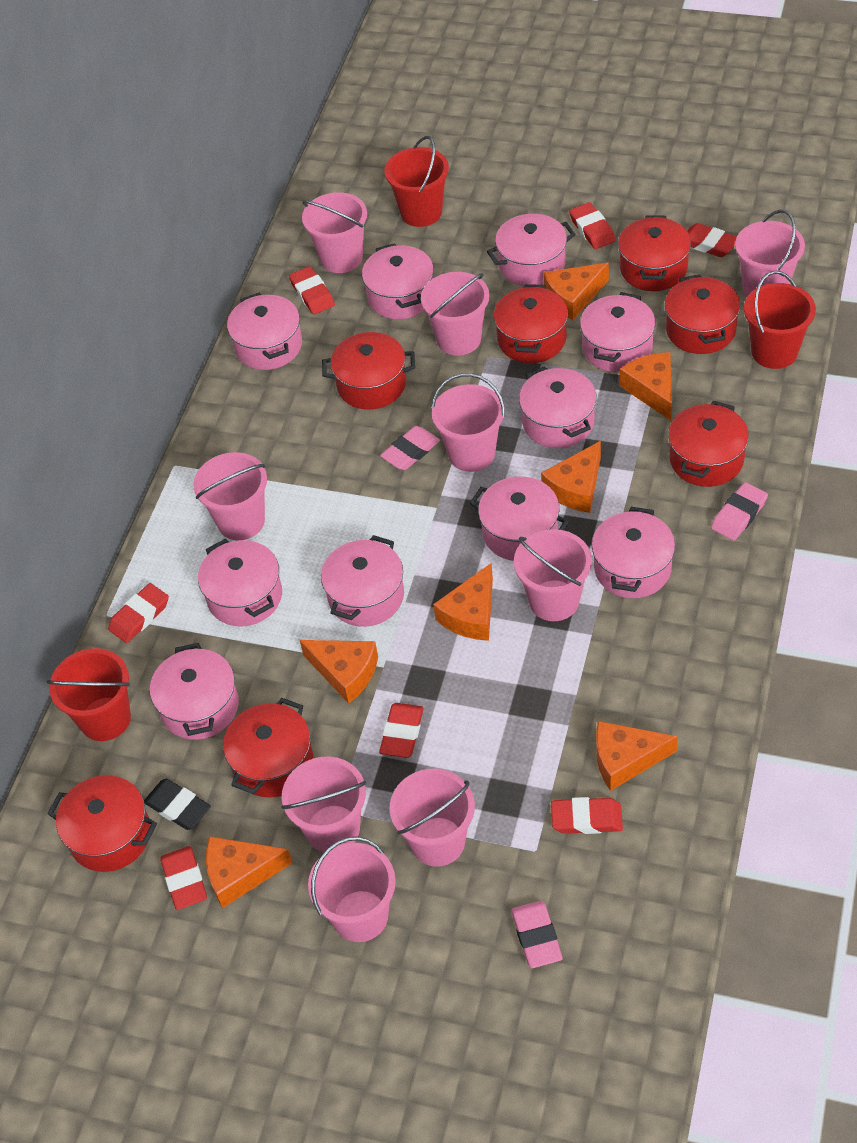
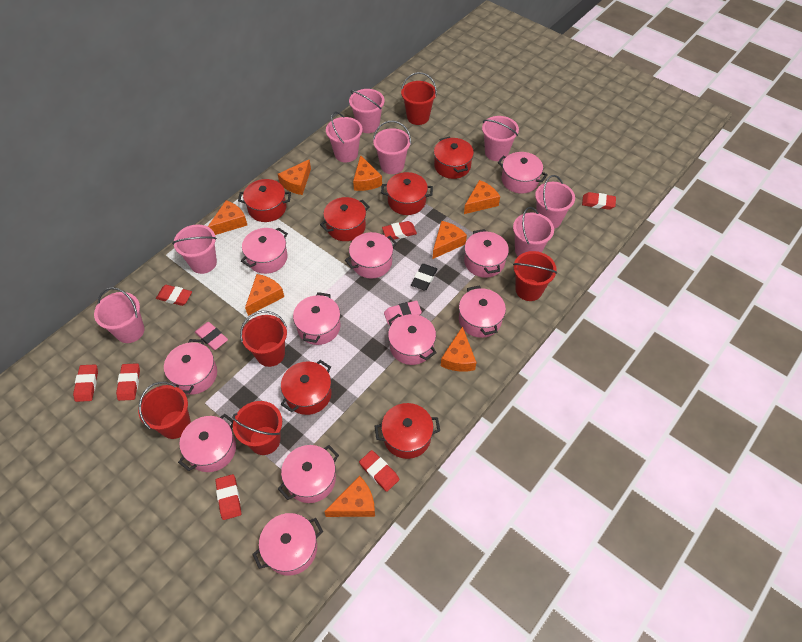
orange cheese: 7 -> 8
pink bucket: 9 -> 8
pink eraser: 3 -> 2
pink pot: 10 -> 11
red bucket: 3 -> 5
red pot: 7 -> 6

